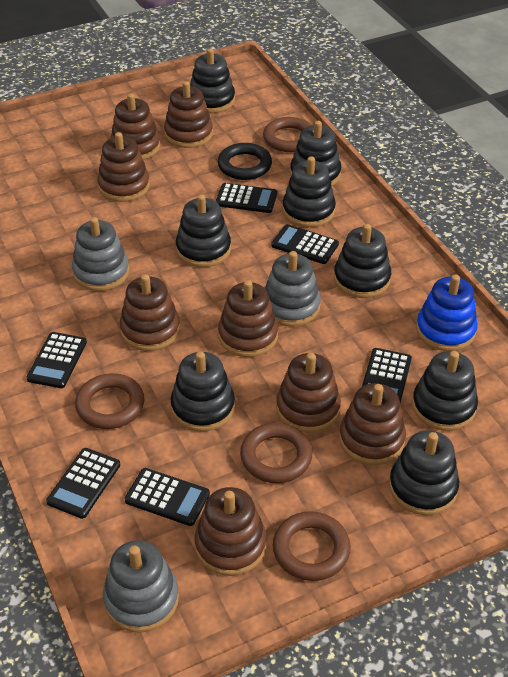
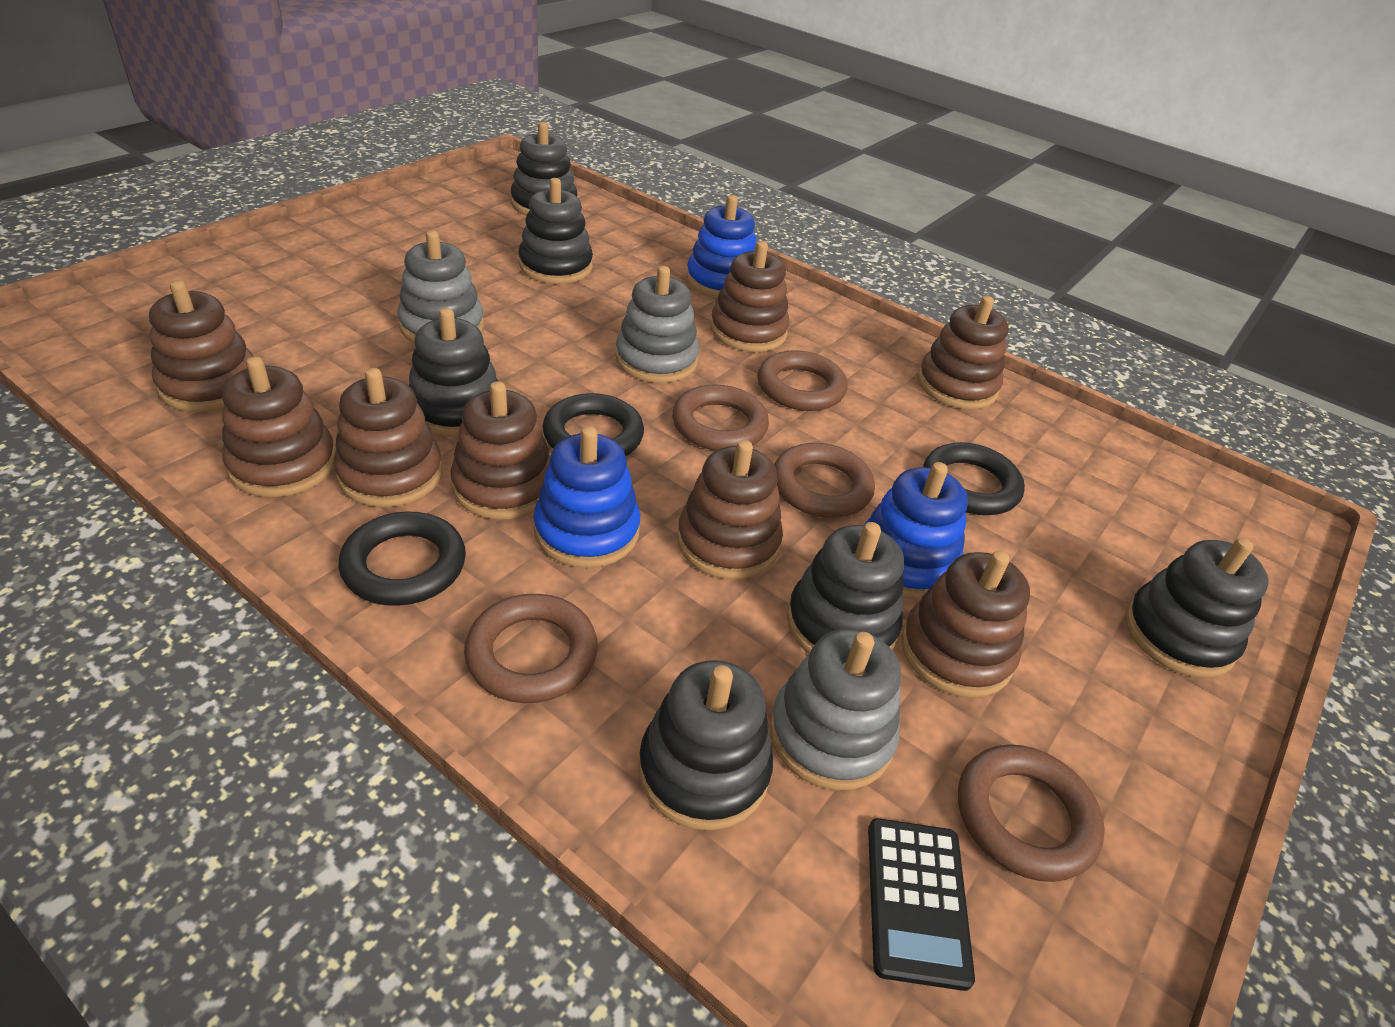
black calculator: 6 -> 1
black ring: 1 -> 3
black stacking toy: 8 -> 6
blue stacking toy: 1 -> 3
brown ring: 4 -> 5

